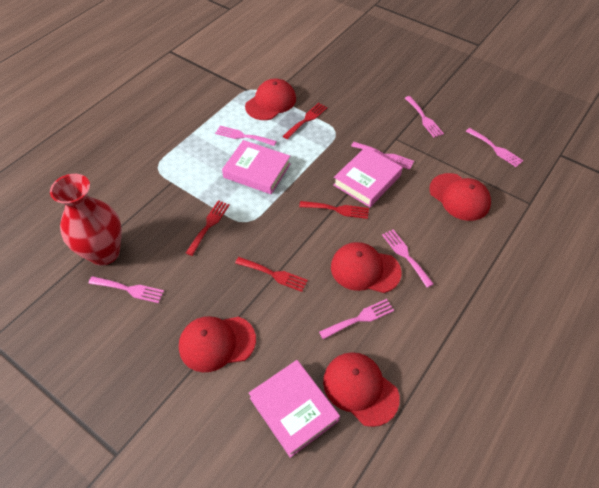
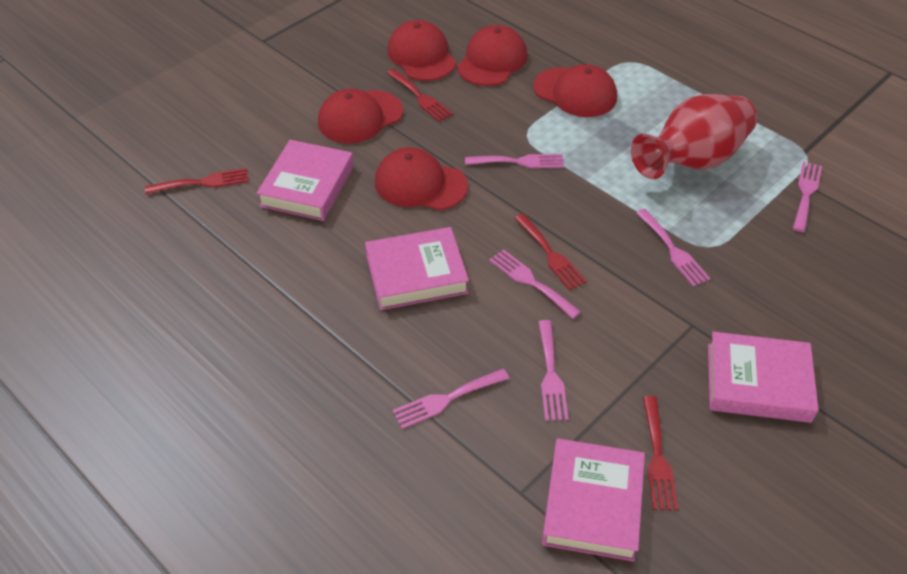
pink book: 3 -> 4
pink fork: 7 -> 6

